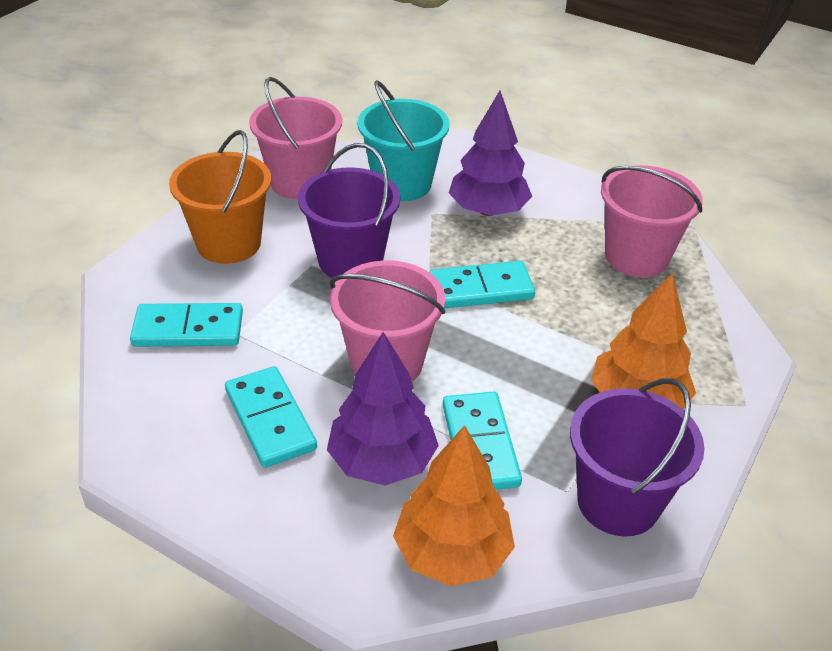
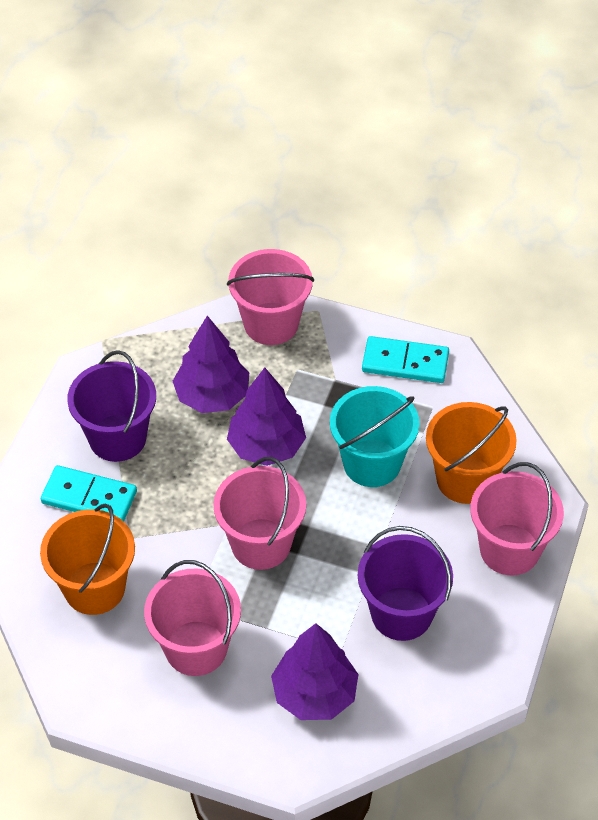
orange bucket: 1 -> 2
orange tree: 2 -> 0
pink bucket: 3 -> 4
purple tree: 2 -> 3
turquoise domino: 4 -> 2

